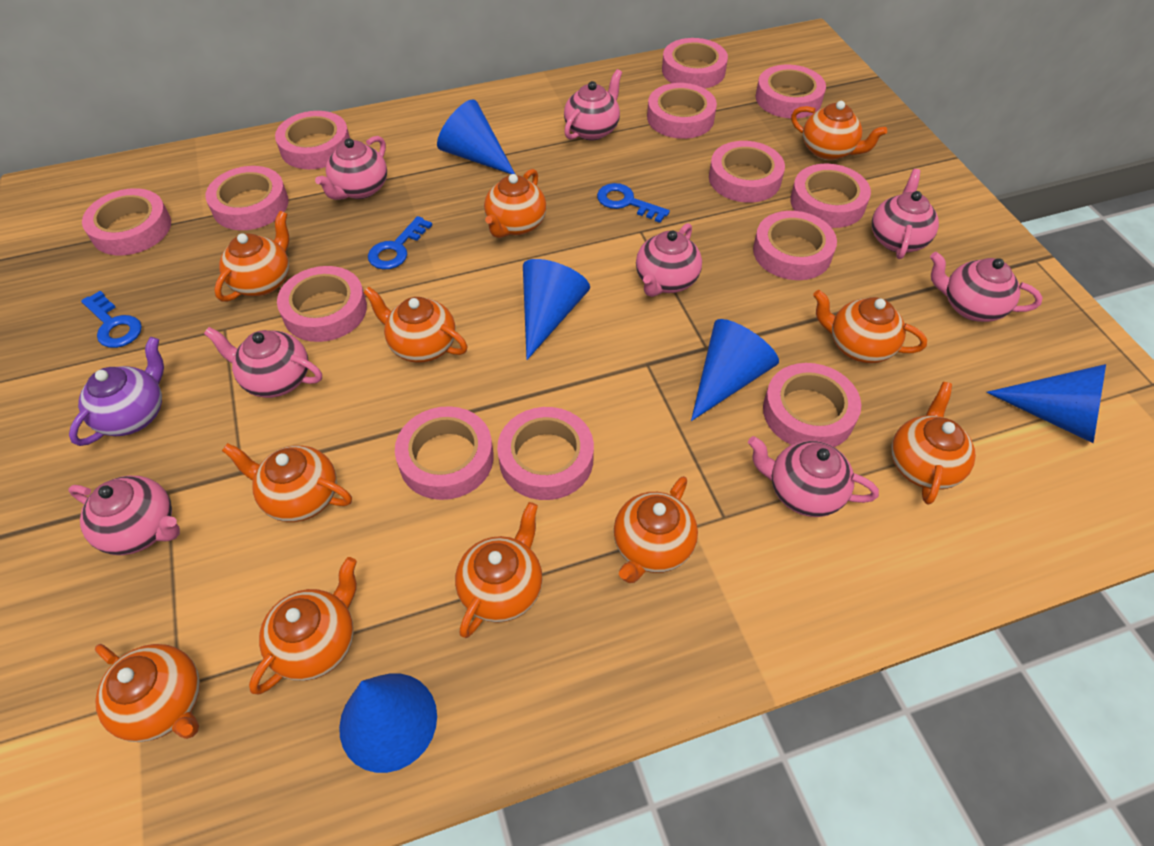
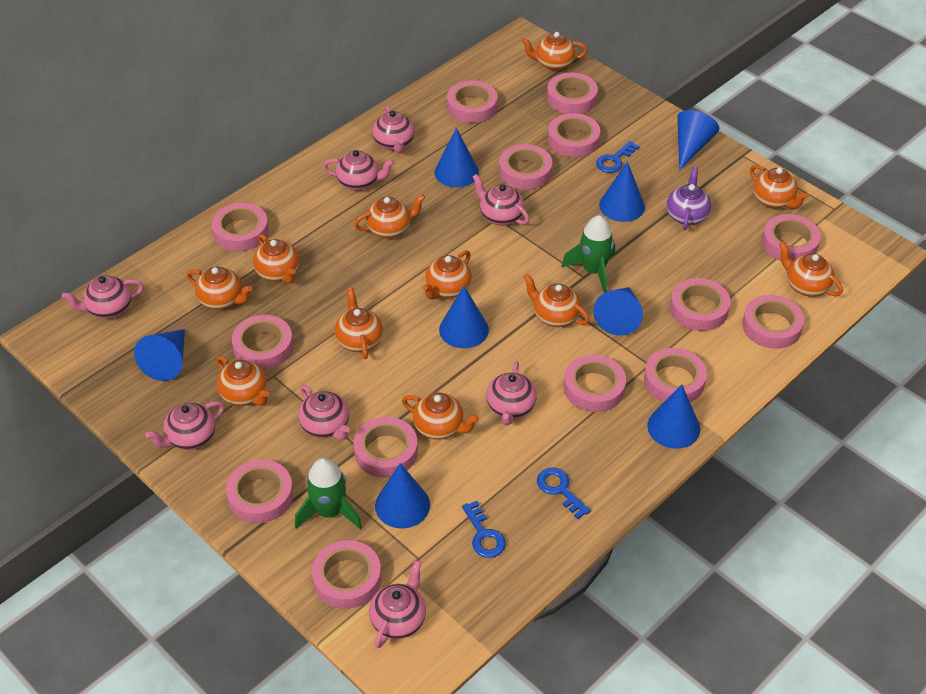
blue cone: 5 -> 8
green rocket: 0 -> 2
pink tape: 13 -> 14

